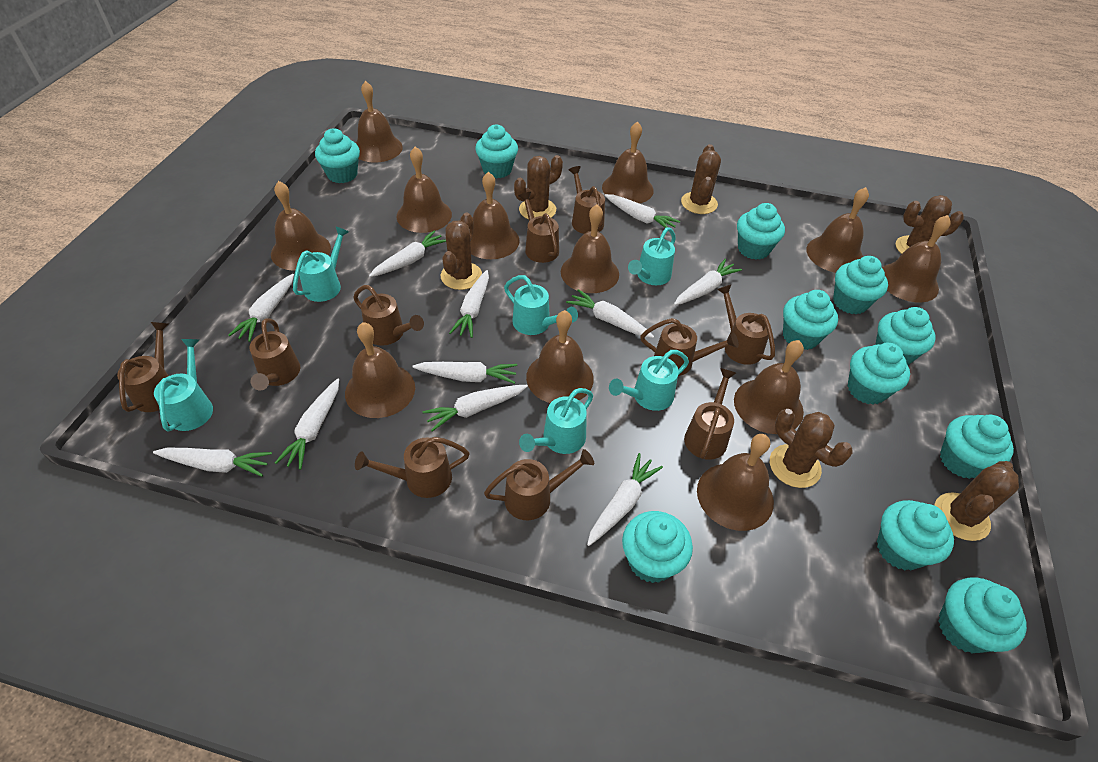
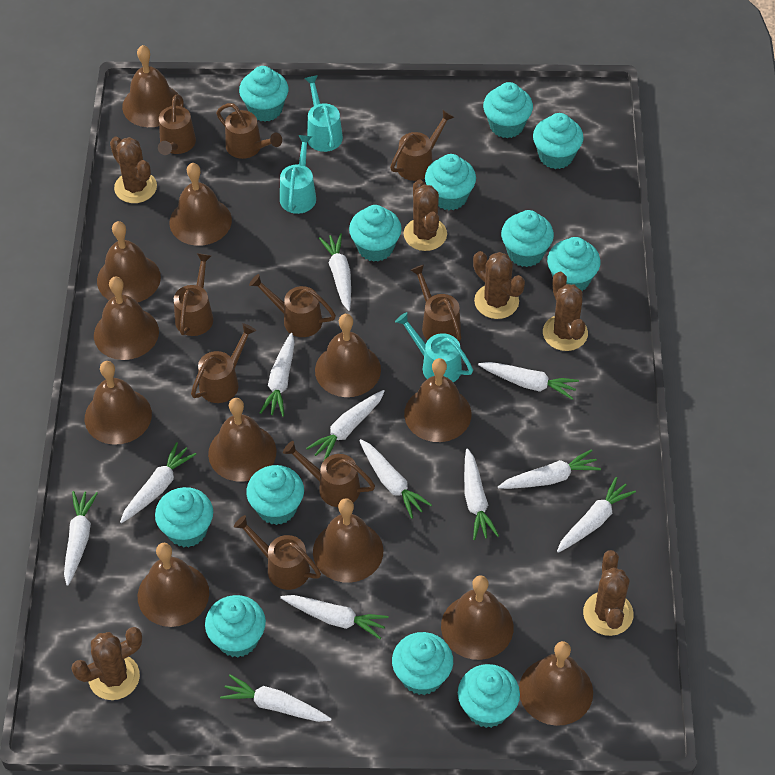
brown watering can: 10 -> 9
turquoise cupcake: 11 -> 12
turquoise watering can: 6 -> 3
white carrot: 11 -> 12

